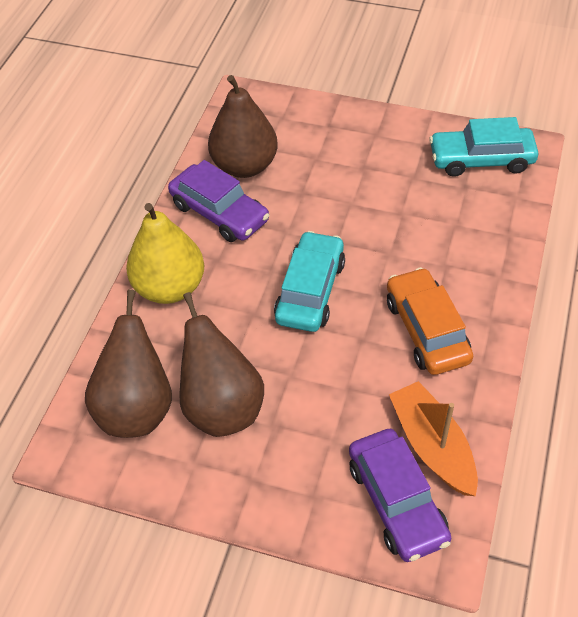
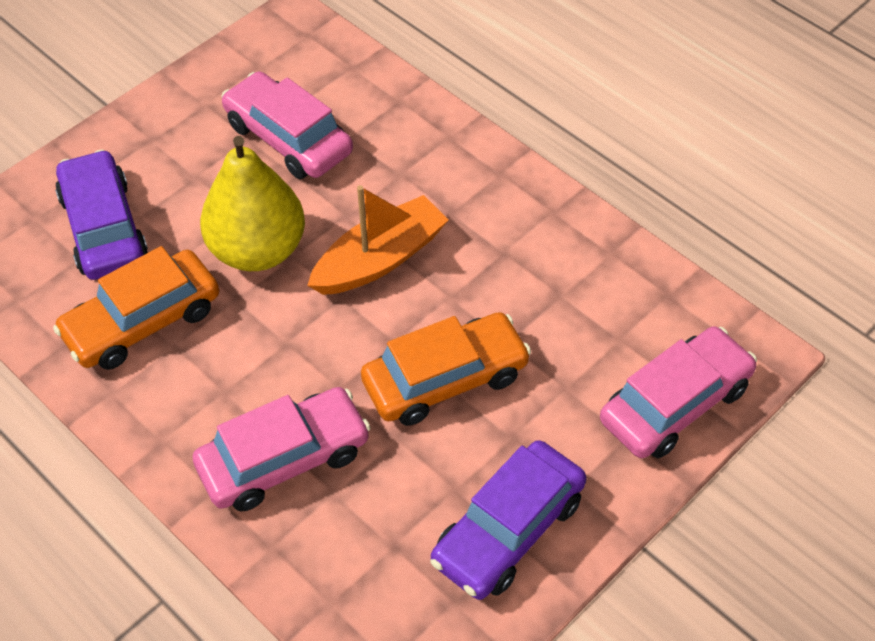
brown pear: 3 -> 0
orange car: 1 -> 2
pink car: 0 -> 3
turquoise car: 2 -> 0

